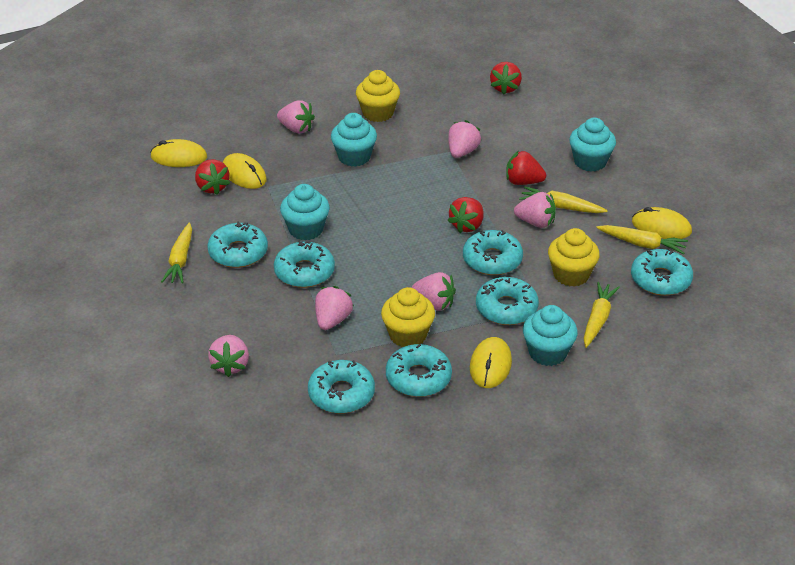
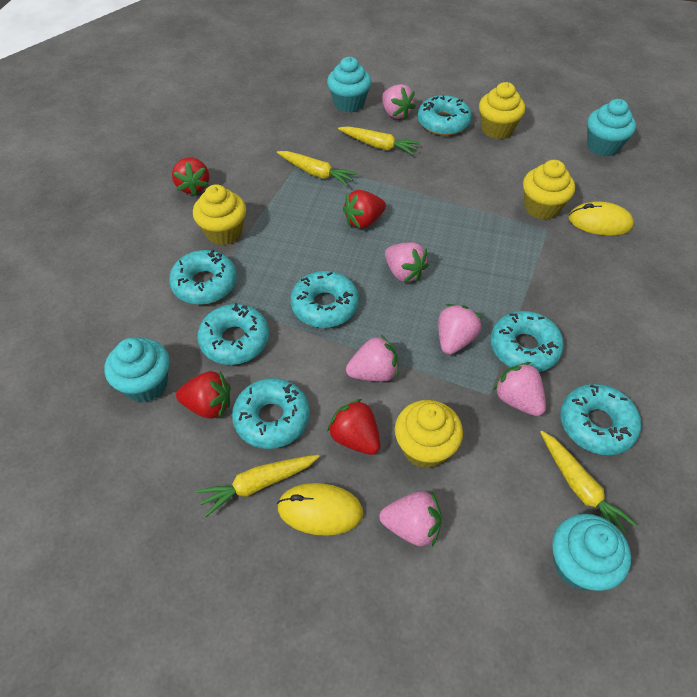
yellow cupcake: 3 -> 4
yellow mouse: 4 -> 2

